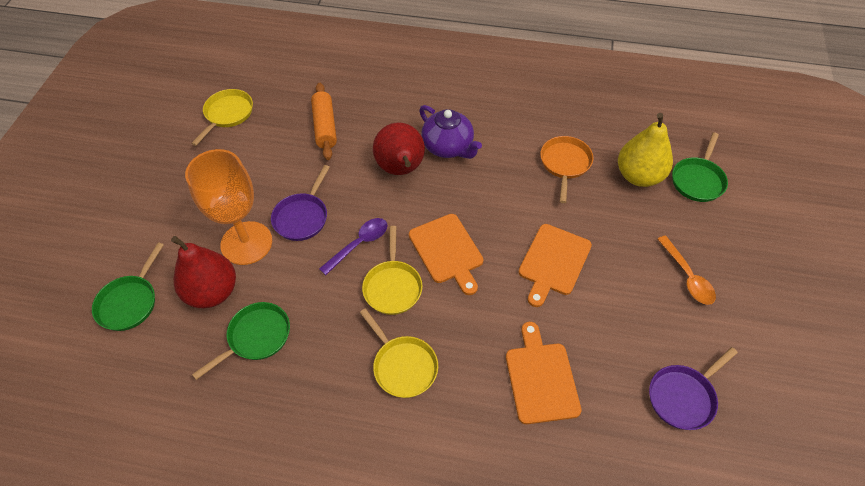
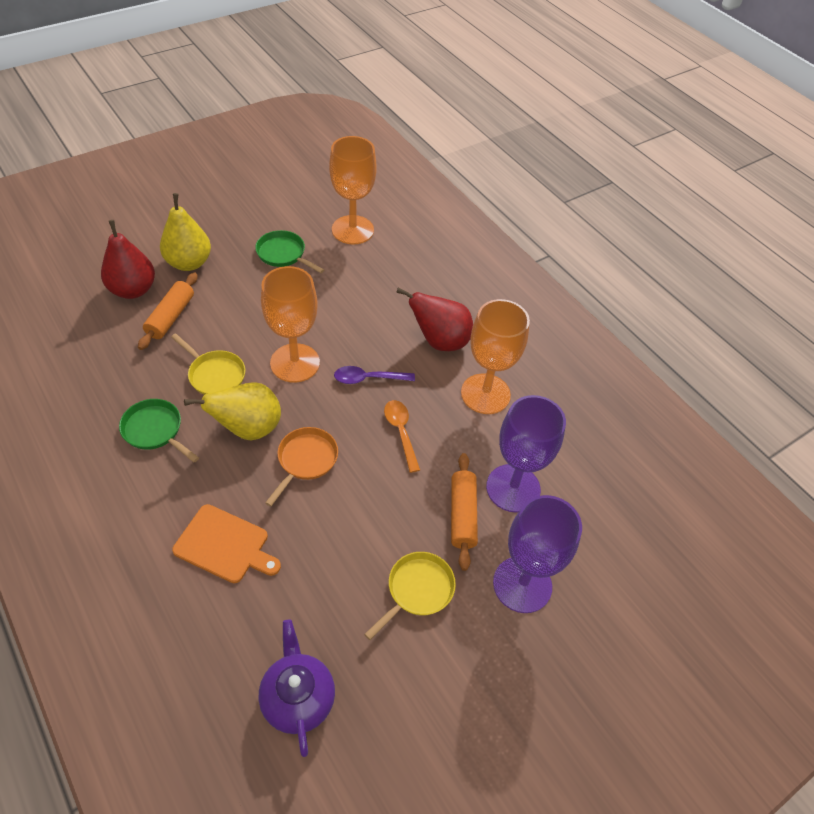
green pan: 3 -> 2
orange cutting board: 3 -> 1
orange goblet: 1 -> 3
orange rolling pin: 1 -> 2
purple goblet: 0 -> 2
purple pan: 2 -> 0
yellow pan: 3 -> 2
yellow pear: 1 -> 2

